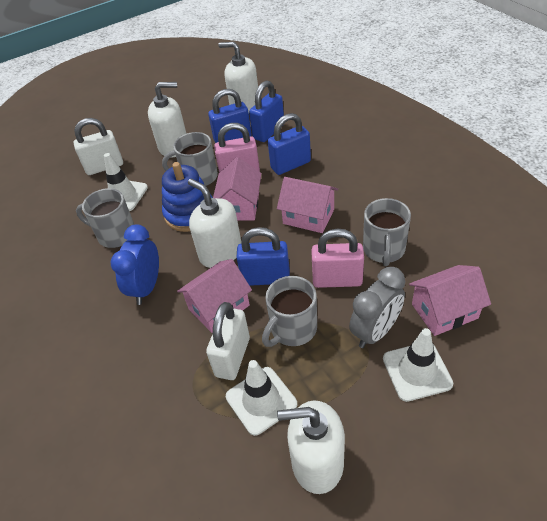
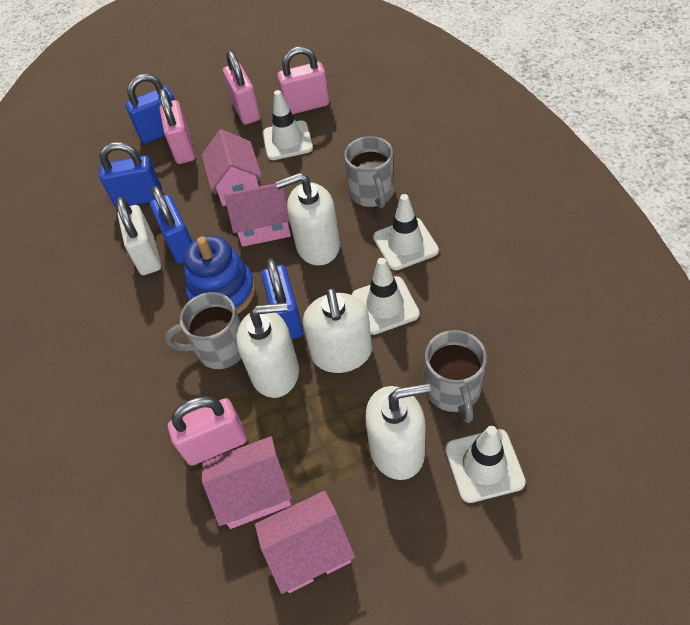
blue clock: 1 -> 0
grey clock: 1 -> 0
grey mug: 4 -> 3
pink padlock: 2 -> 4
white padlock: 2 -> 1
white traffic cone: 3 -> 4

